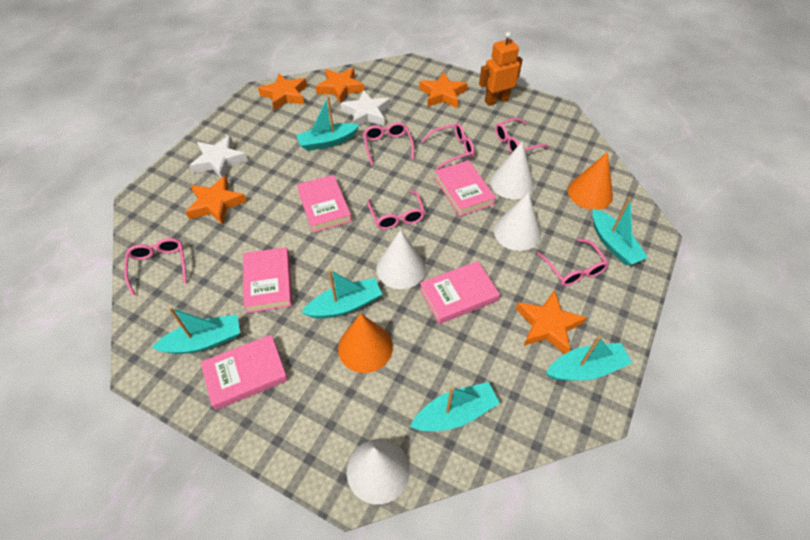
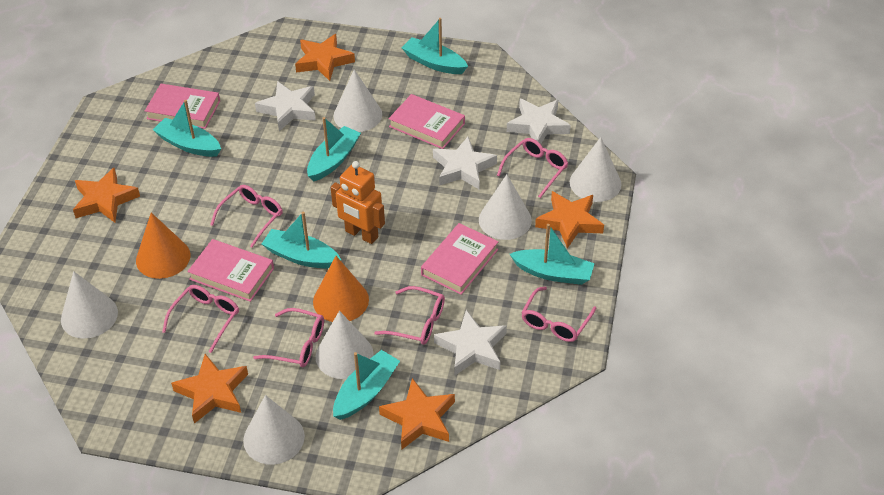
pink book: 5 -> 4
white cone: 4 -> 6
white star: 2 -> 4

